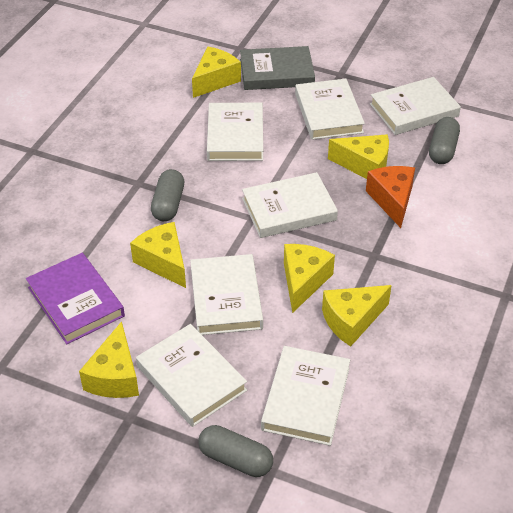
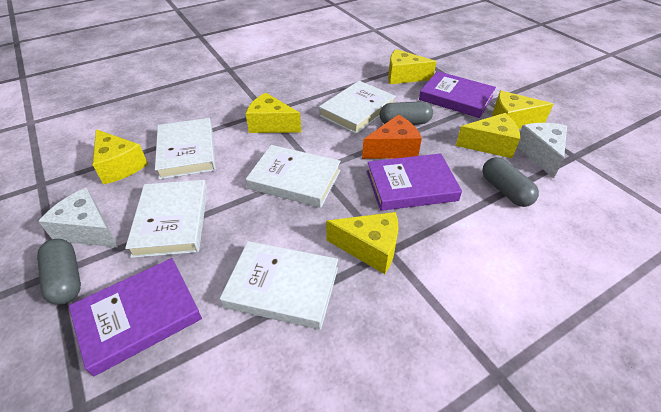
grey book: 1 -> 0
purple book: 1 -> 3
white book: 7 -> 5
white cheese: 0 -> 2

